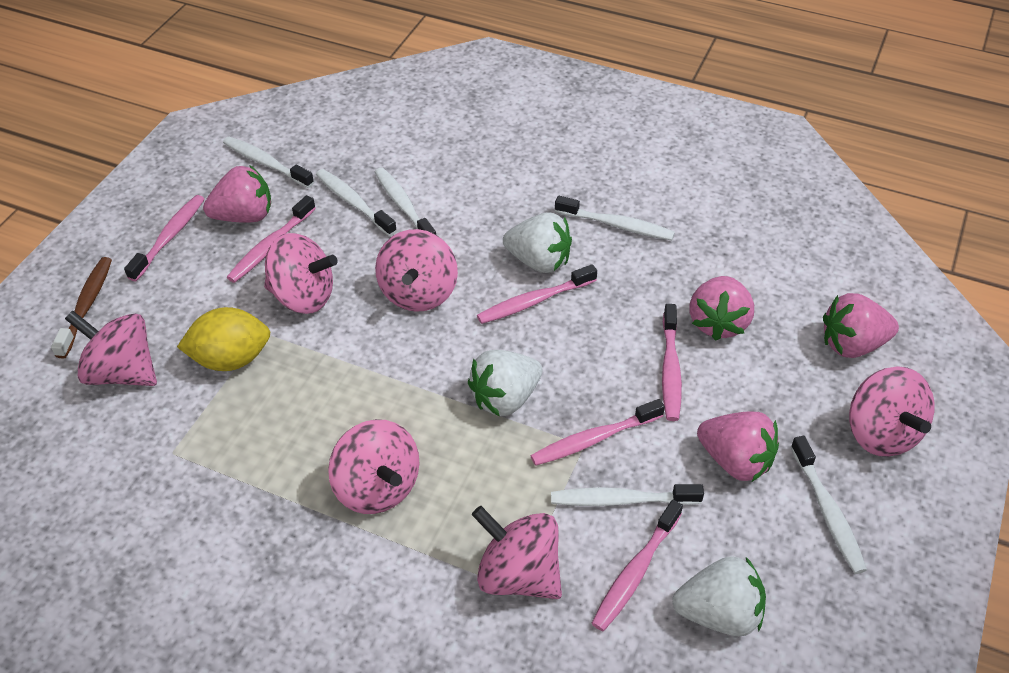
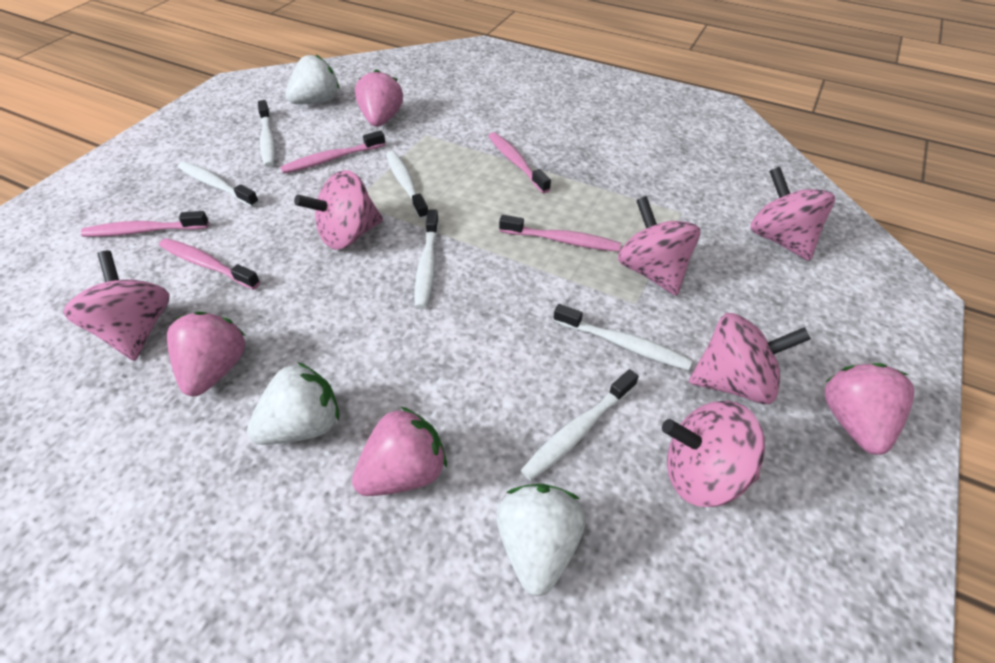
brown toothbrush: 1 -> 0
pink toothbrush: 6 -> 5
yellow lemon: 1 -> 0

